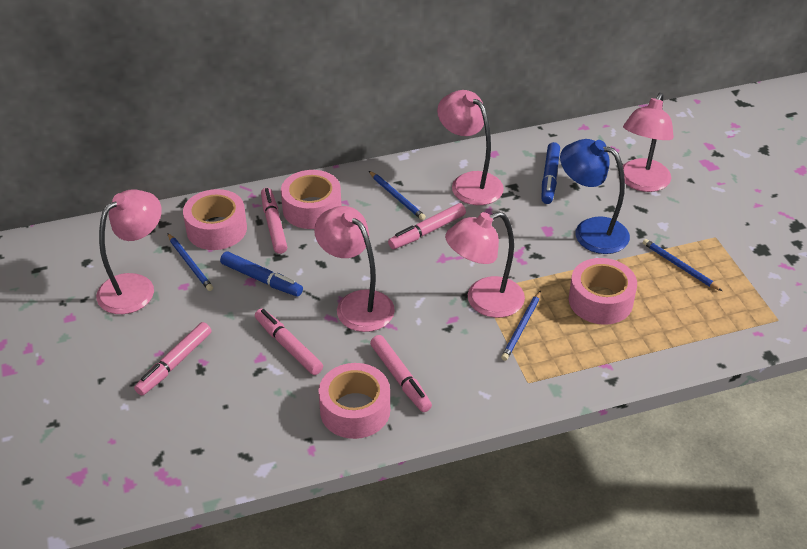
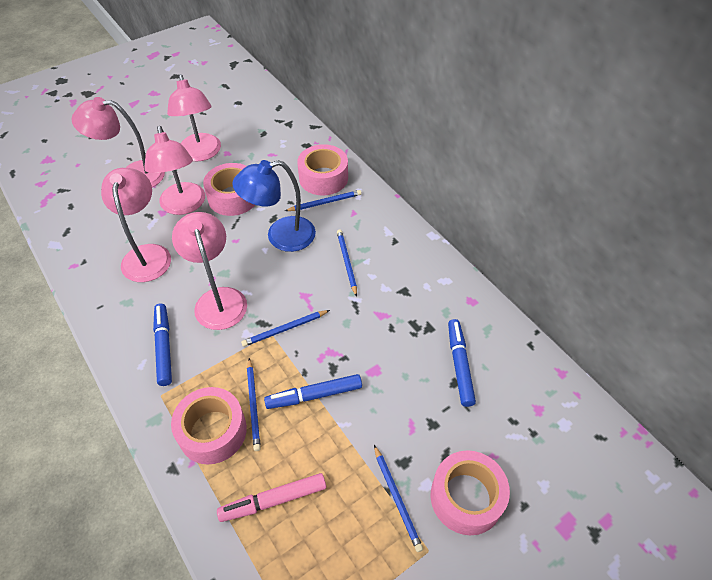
blue marker: 2 -> 3
blue pencil: 4 -> 5
pink marker: 5 -> 1

